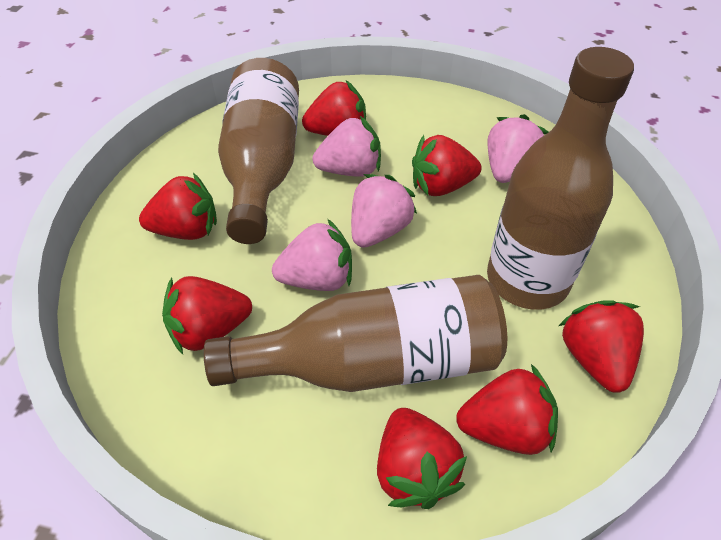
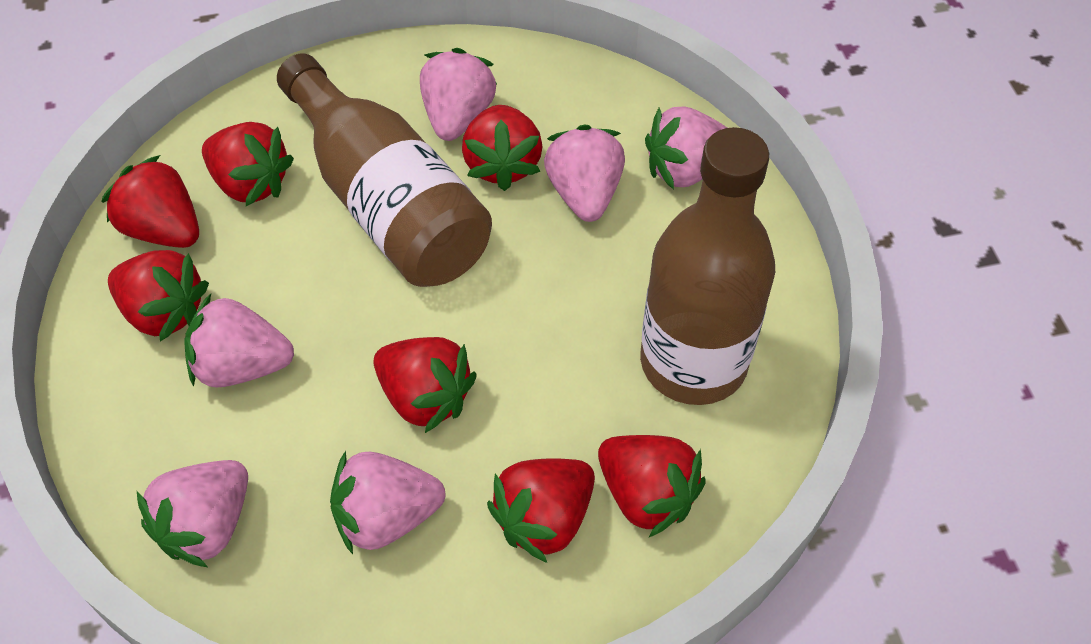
brown bottle: 3 -> 2
pink strawberry: 4 -> 6

